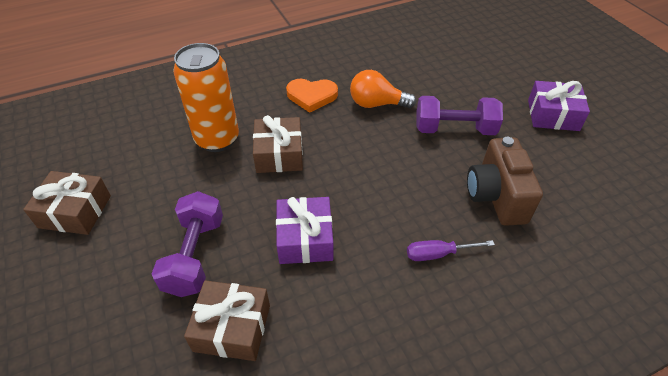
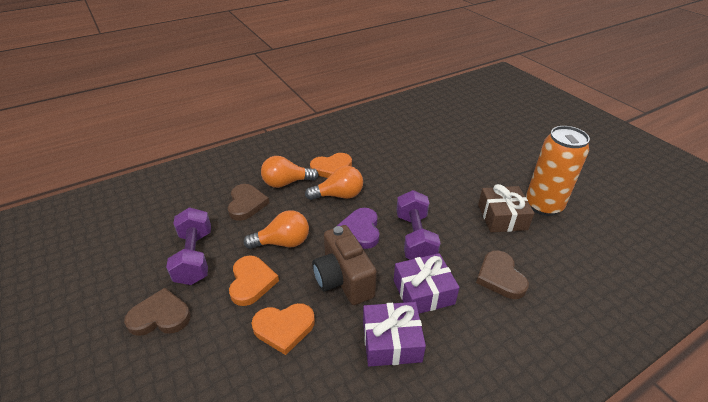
brown gift: 3 -> 1
brown heart: 0 -> 3
orange heart: 1 -> 3
orange light bulb: 1 -> 3
purple heart: 0 -> 1
purple screwdriver: 1 -> 0

